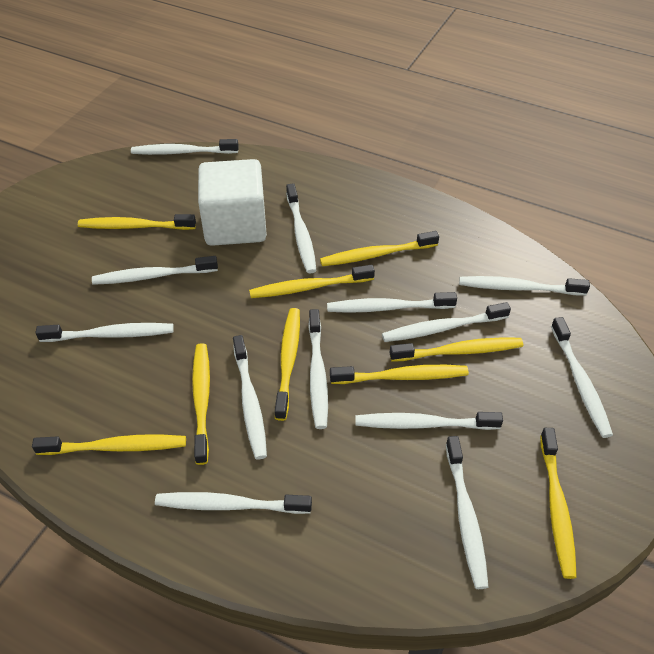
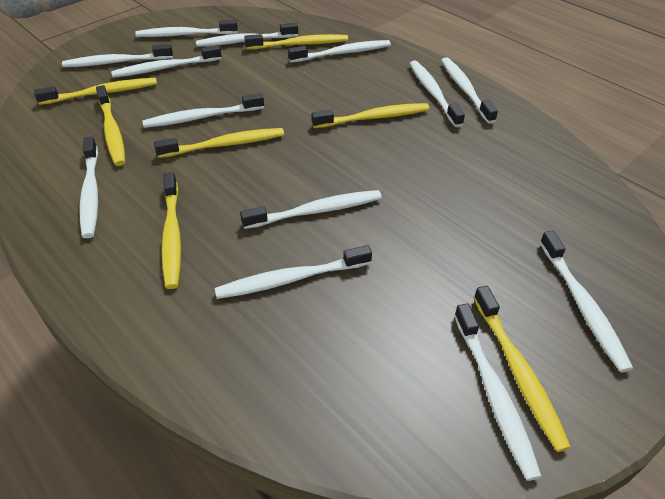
white cube: 1 -> 0
yellow toothbrush: 9 -> 7

